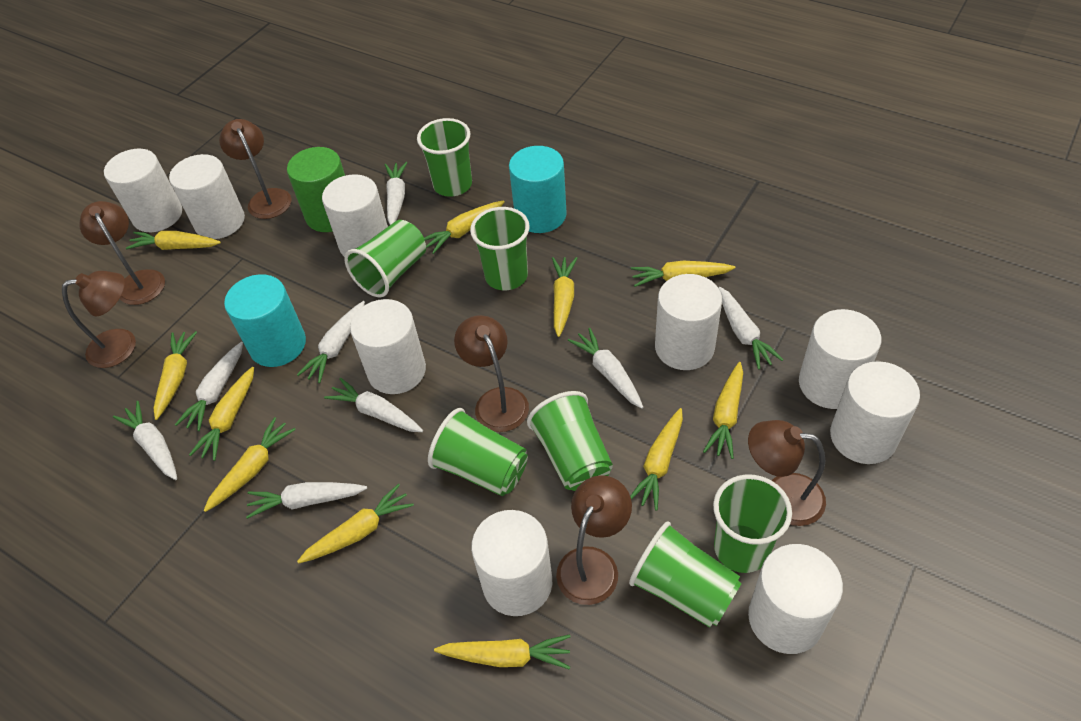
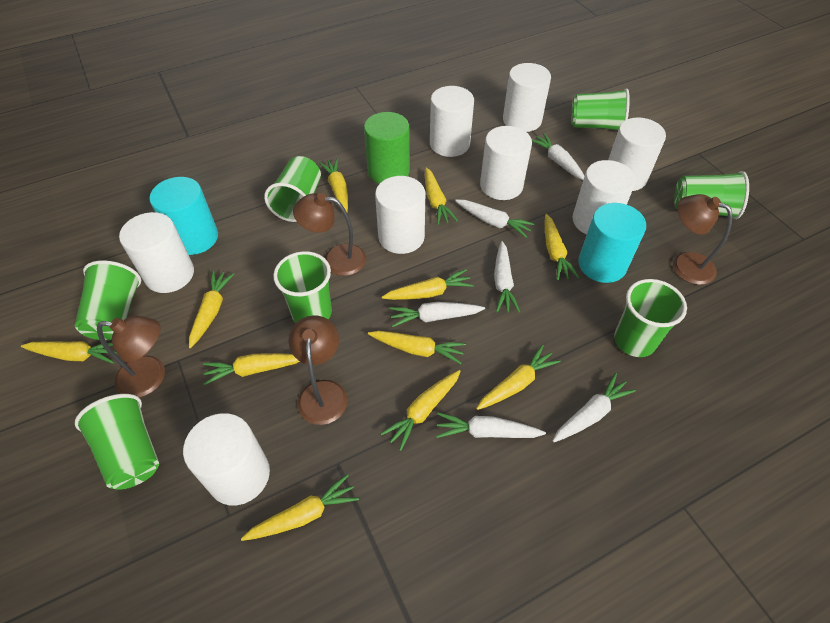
brown lamp: 6 -> 4
white carrot: 8 -> 6
white cylinder: 9 -> 8

